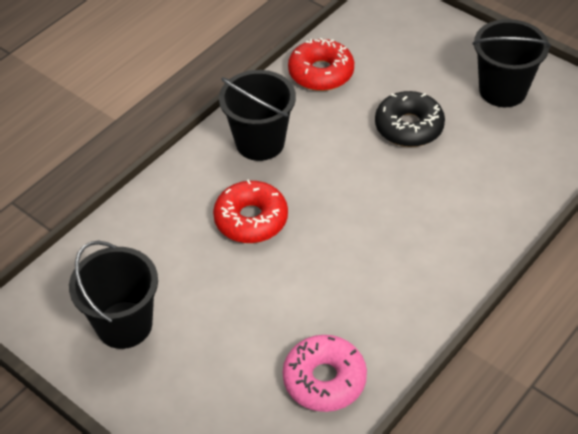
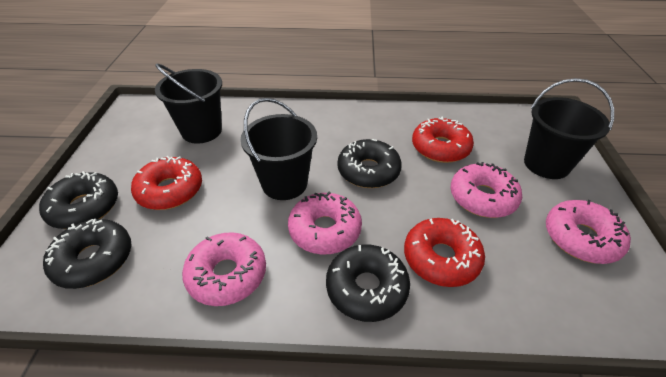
black donut: 1 -> 4
pink donut: 1 -> 4
red donut: 2 -> 3

